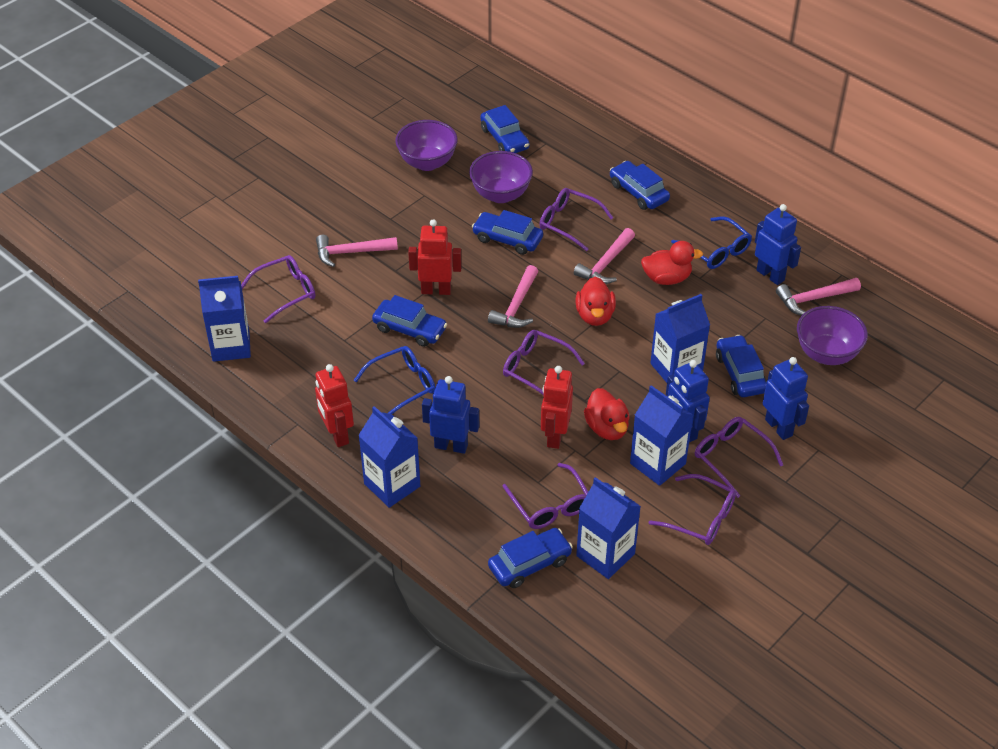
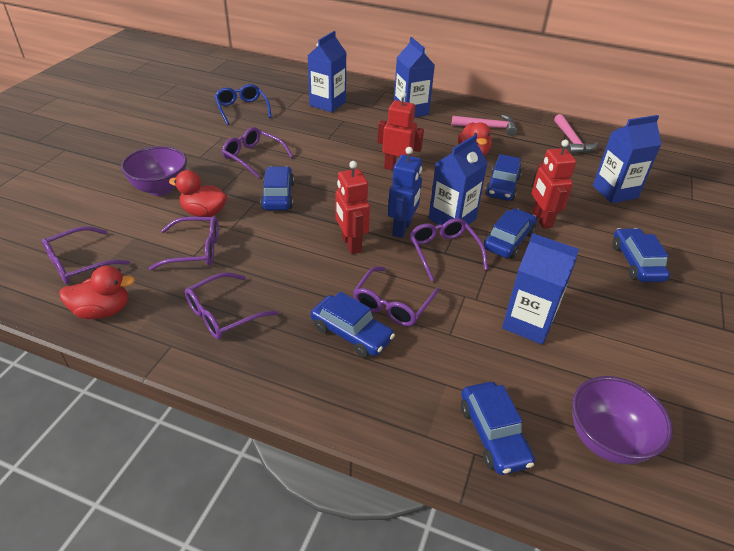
blue glasses: 2 -> 1
blue robot: 4 -> 1
pink hammer: 4 -> 2
purple bowl: 3 -> 2

